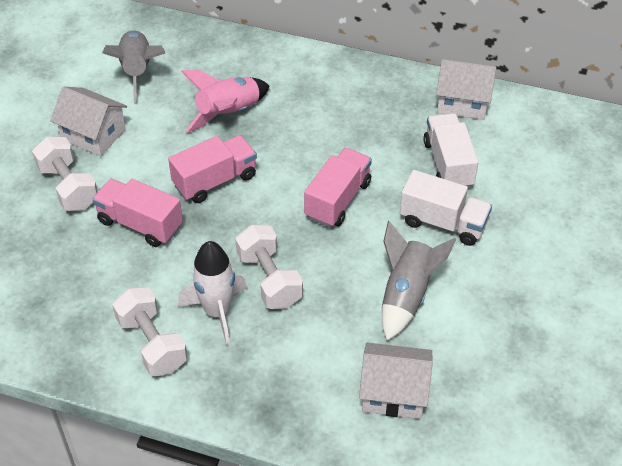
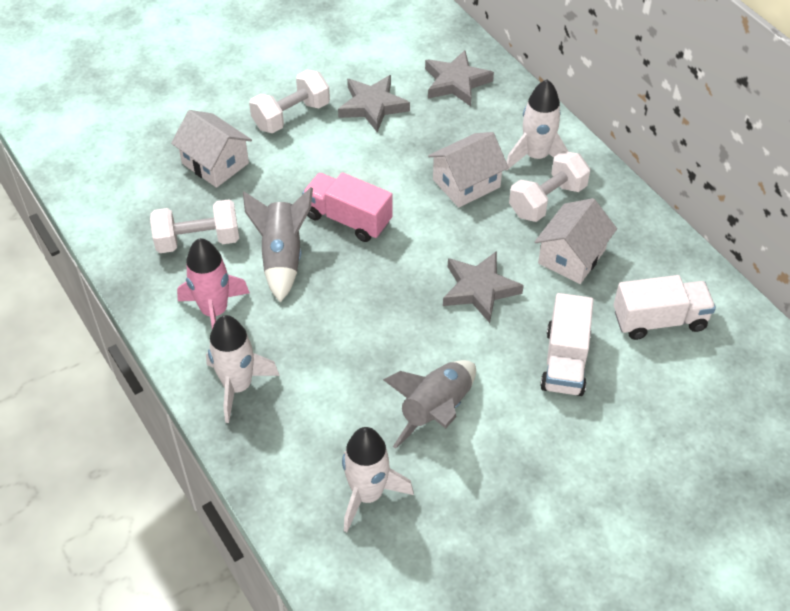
grey star: 0 -> 3
pink truck: 3 -> 1
white rocket: 1 -> 3

